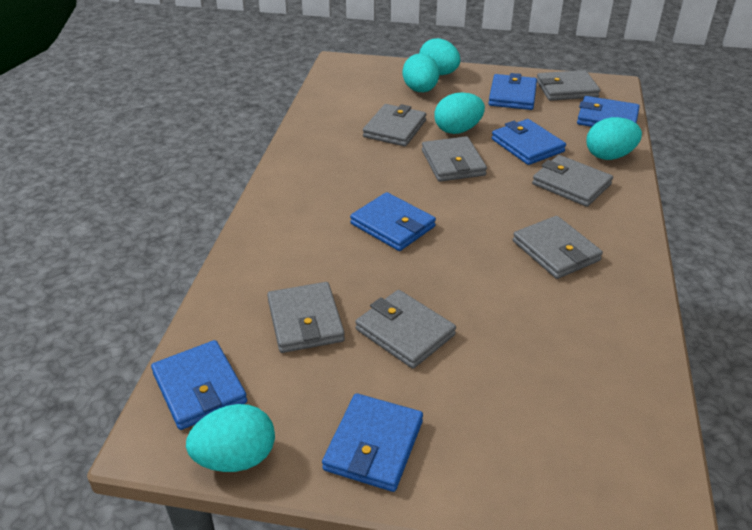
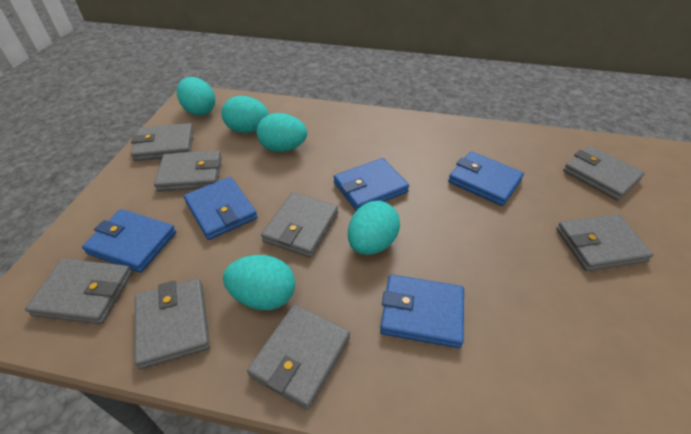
blue wallet: 6 -> 5
grey wallet: 7 -> 8

